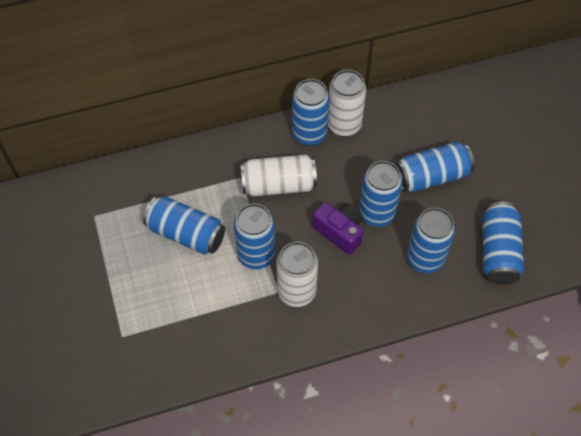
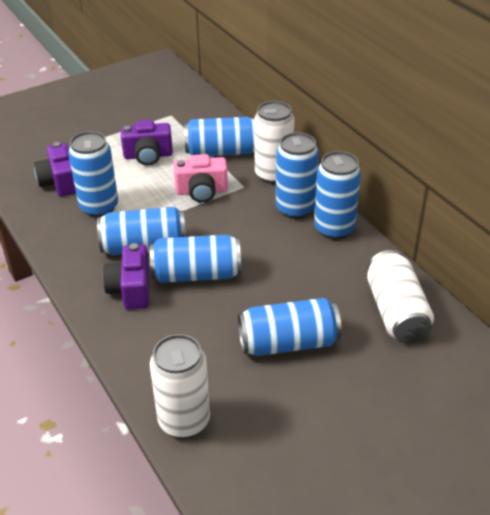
pink camera: 0 -> 1
purple camera: 1 -> 3

